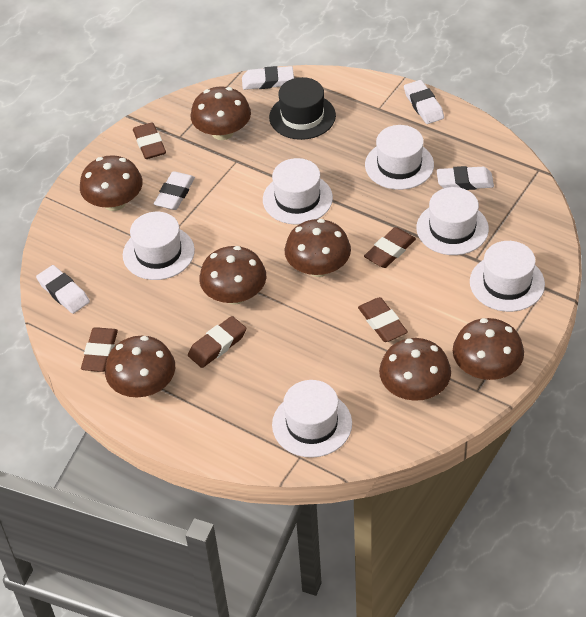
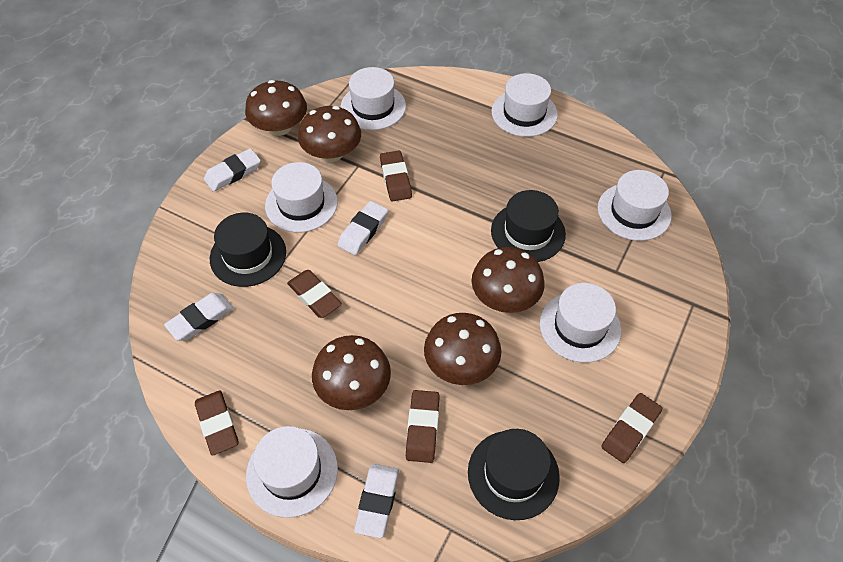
black hat: 1 -> 3
brown mushroom: 7 -> 5
white eraser: 5 -> 4

